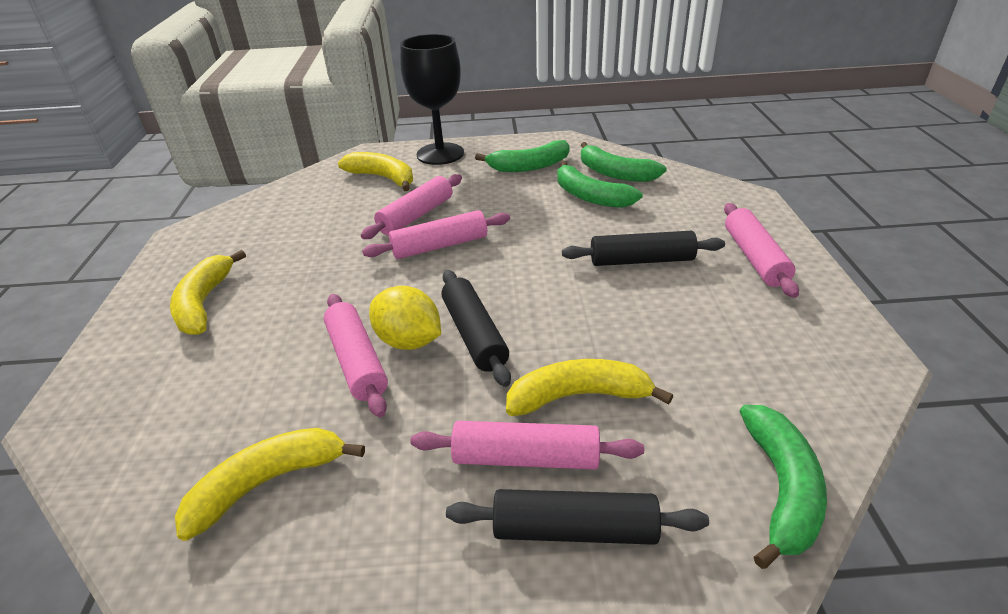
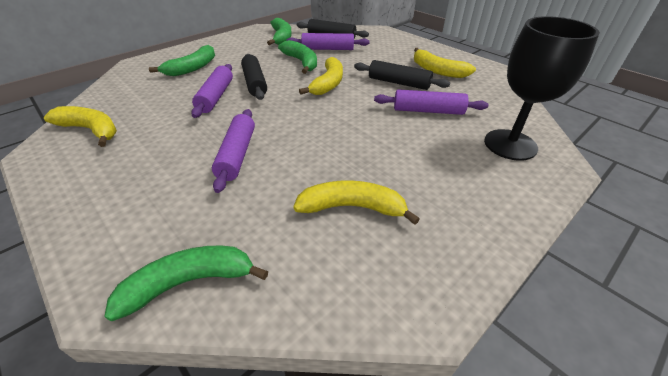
pink rolling pin: 5 -> 0
purple rolling pin: 0 -> 4
yellow lemon: 1 -> 0

